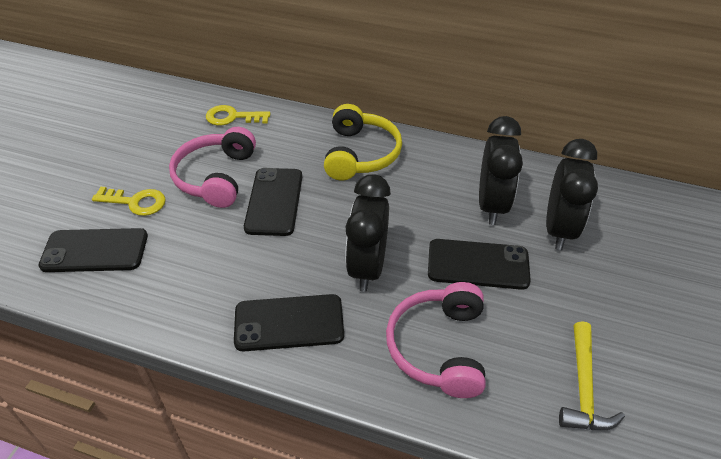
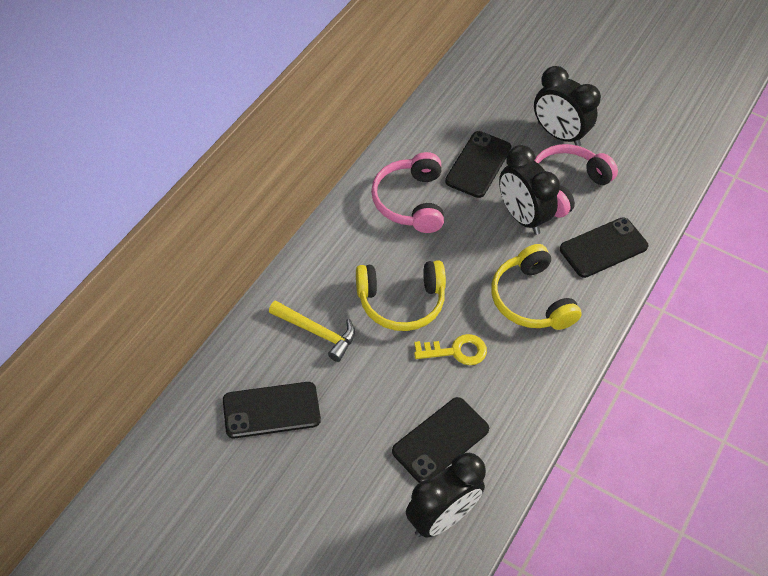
yellow headphones: 1 -> 2
yellow key: 2 -> 1

